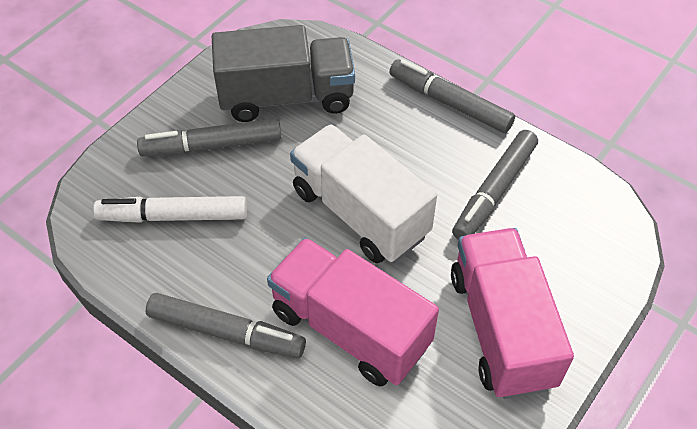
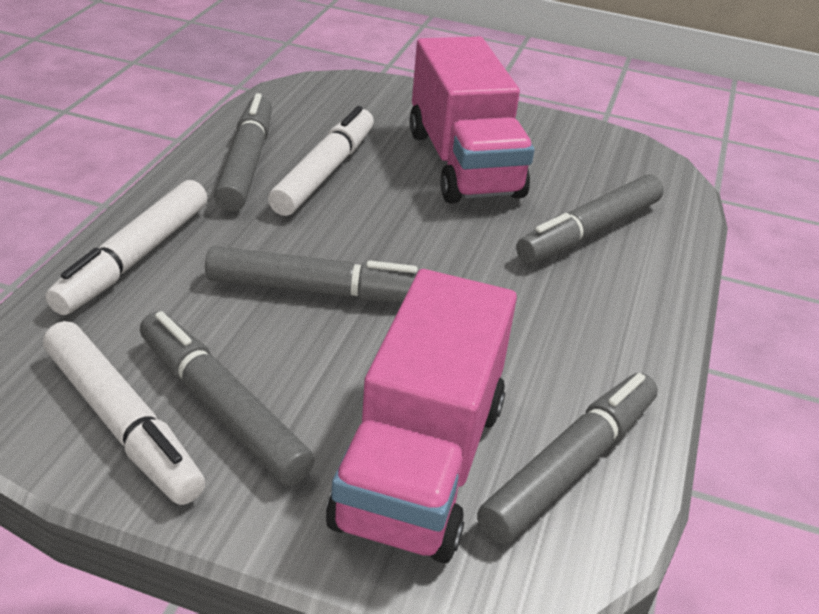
grey marker: 4 -> 5
grey truck: 1 -> 0
white marker: 1 -> 3
white truck: 1 -> 0

